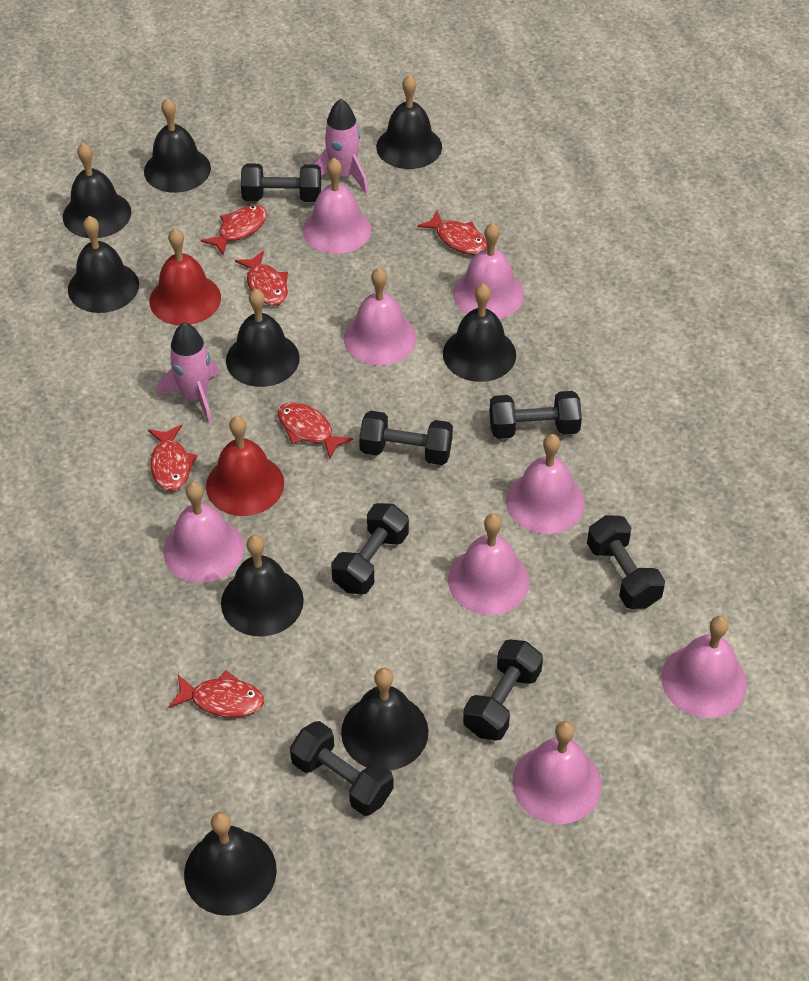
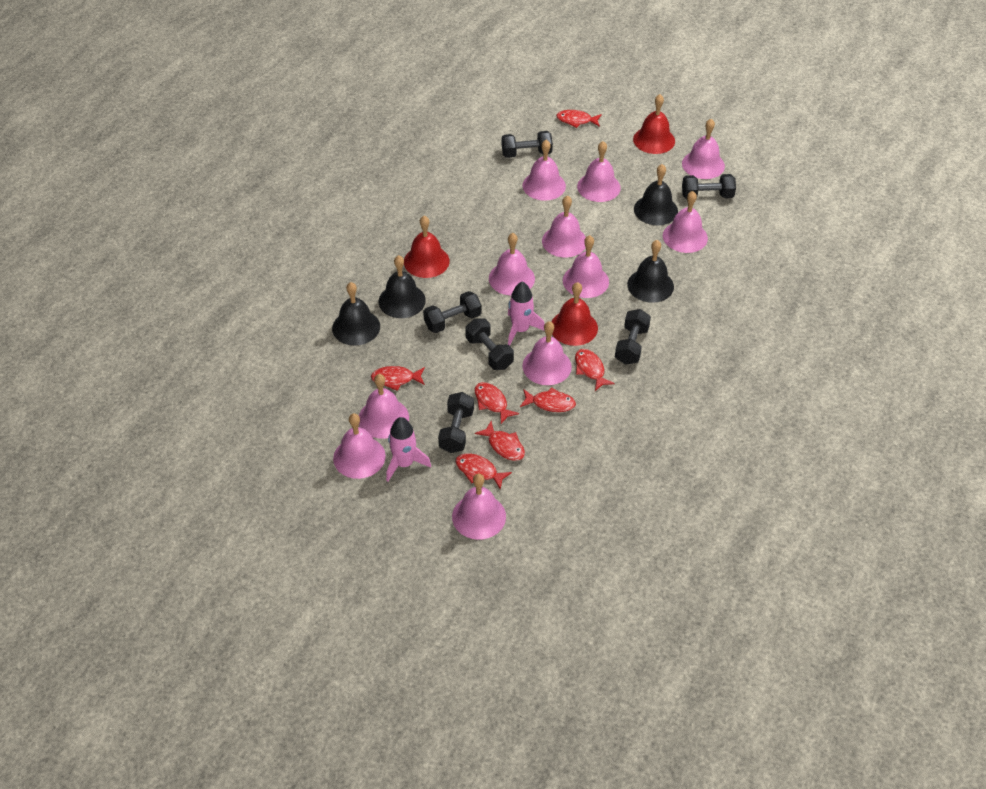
black bell: 9 -> 4
black dumbbell: 7 -> 6
pink bell: 8 -> 11
red bell: 2 -> 3
red fish: 6 -> 7

